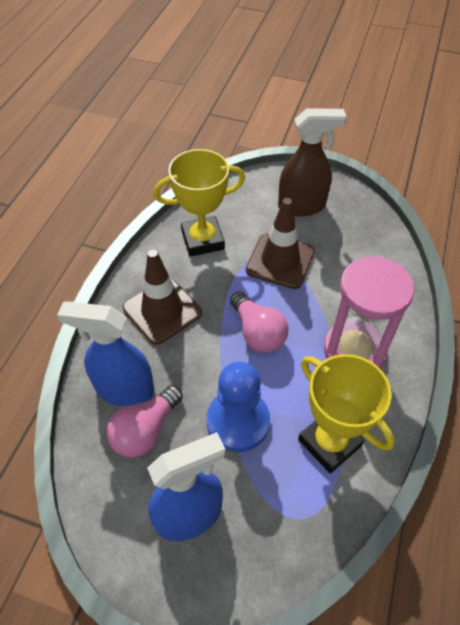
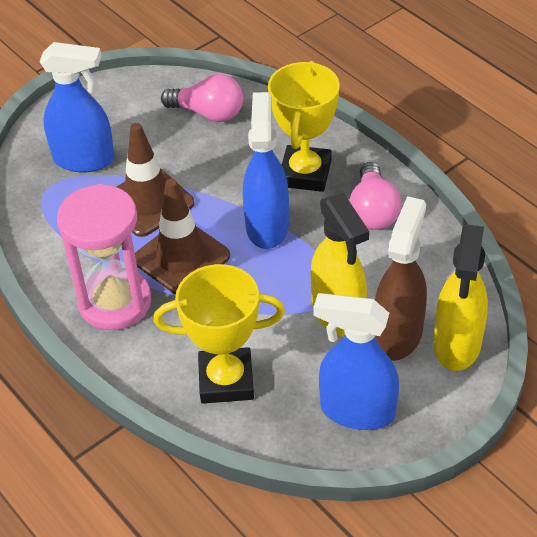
blue pawn: 1 -> 0
blue spray bottle: 2 -> 3
yellow spray bottle: 0 -> 2

